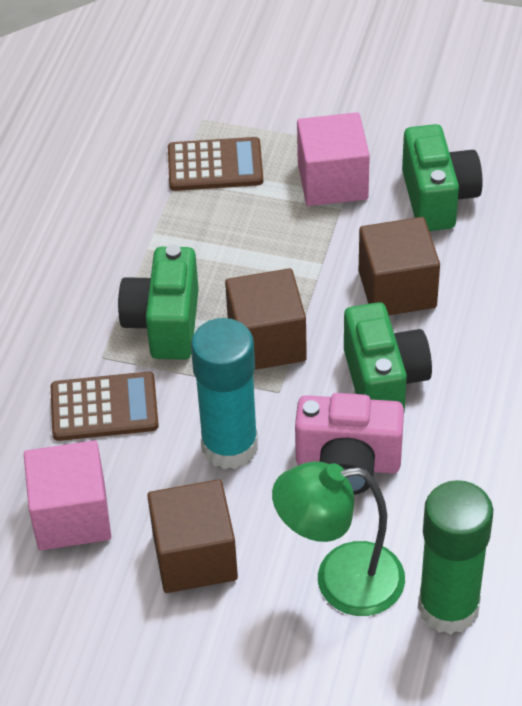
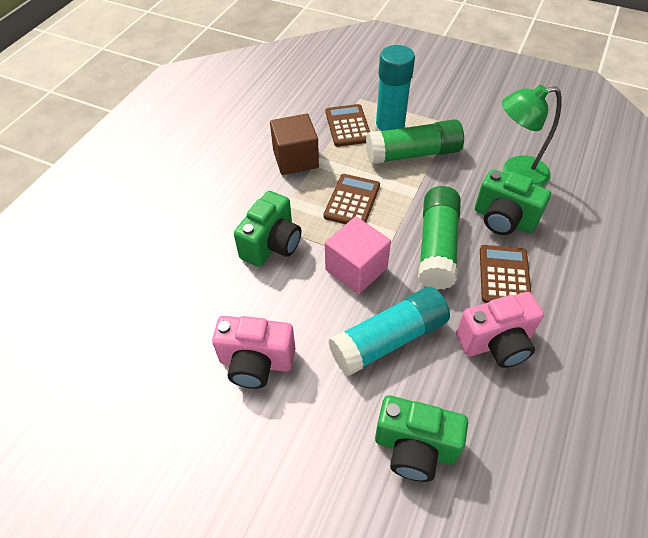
brown calculator: 2 -> 3
brown cube: 3 -> 1
green glue stick: 1 -> 2
pink camera: 1 -> 2
pink cube: 2 -> 1
turquoise glue stick: 1 -> 2

